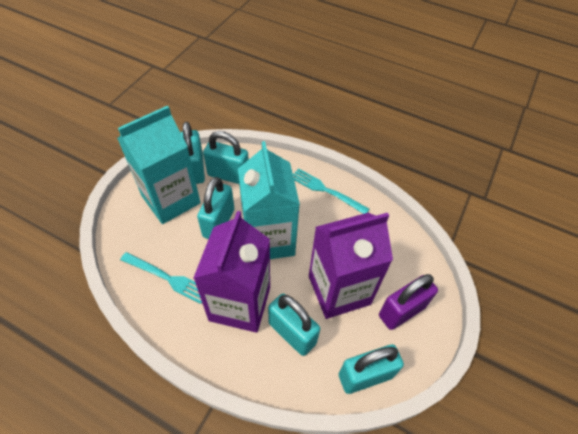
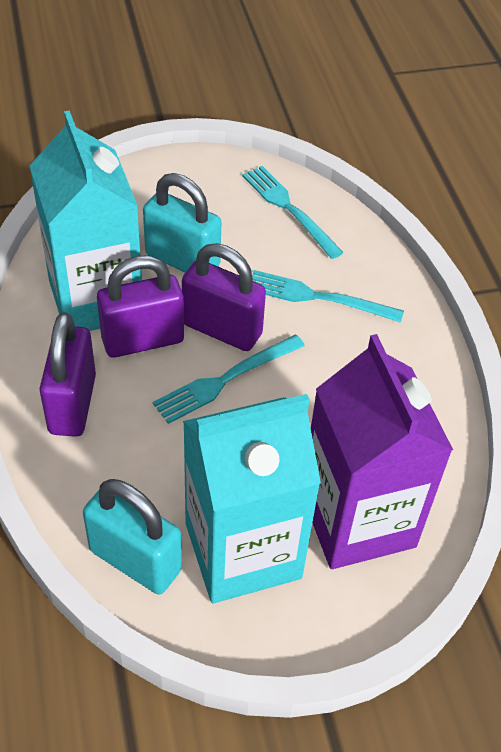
purple carton: 2 -> 1
purple padlock: 1 -> 3
turquoise fork: 2 -> 3
turquoise padlock: 5 -> 2

